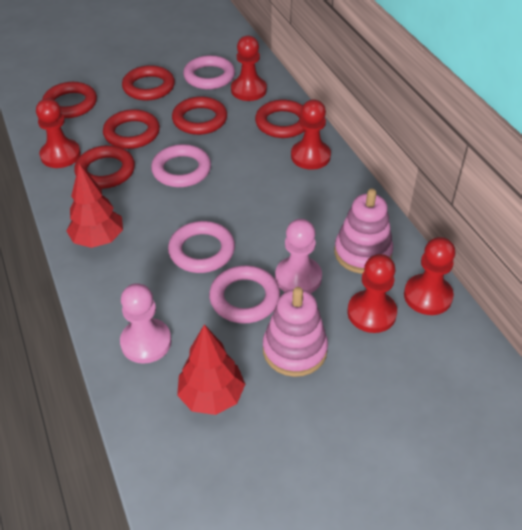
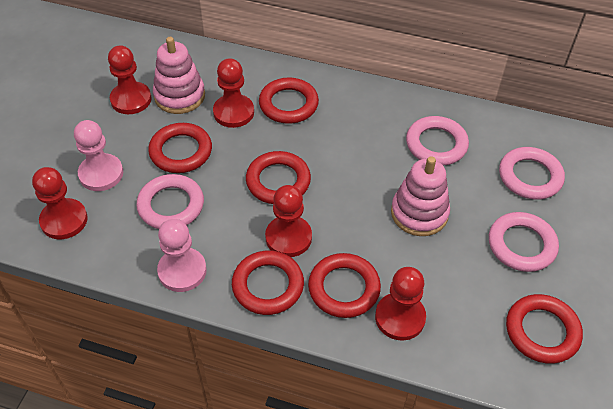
red tree: 2 -> 0

